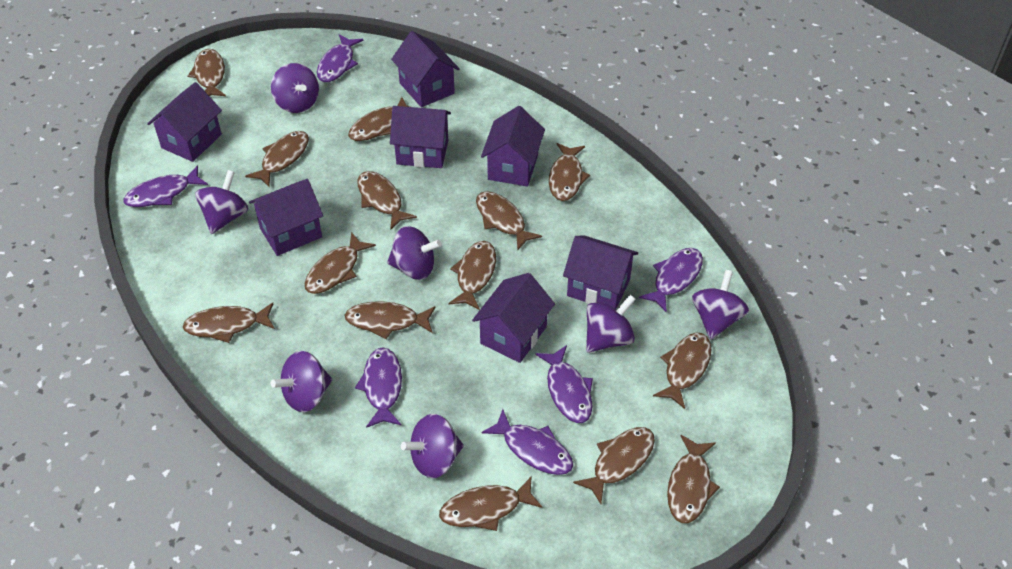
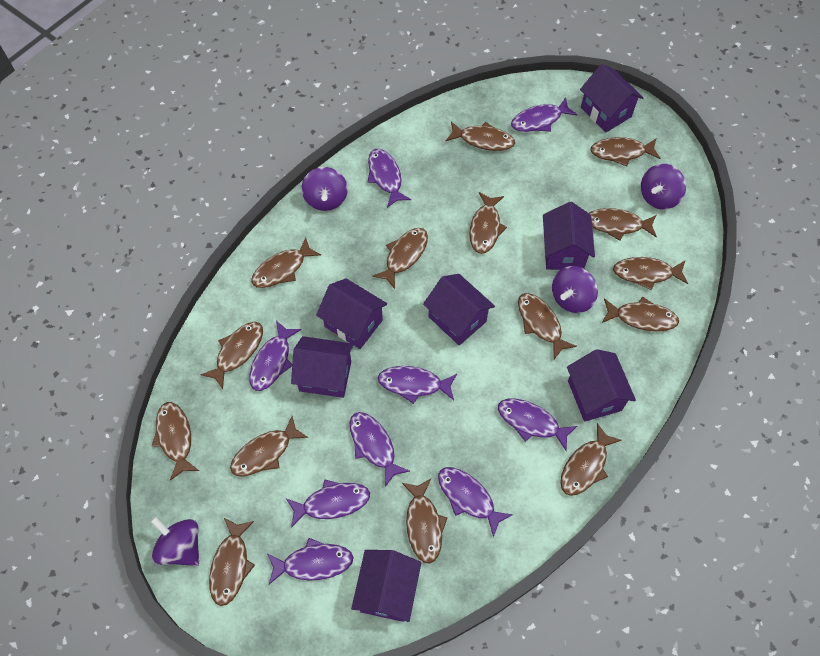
brown fish: 14 -> 15
purple fish: 6 -> 9
purple spinning top: 7 -> 4

